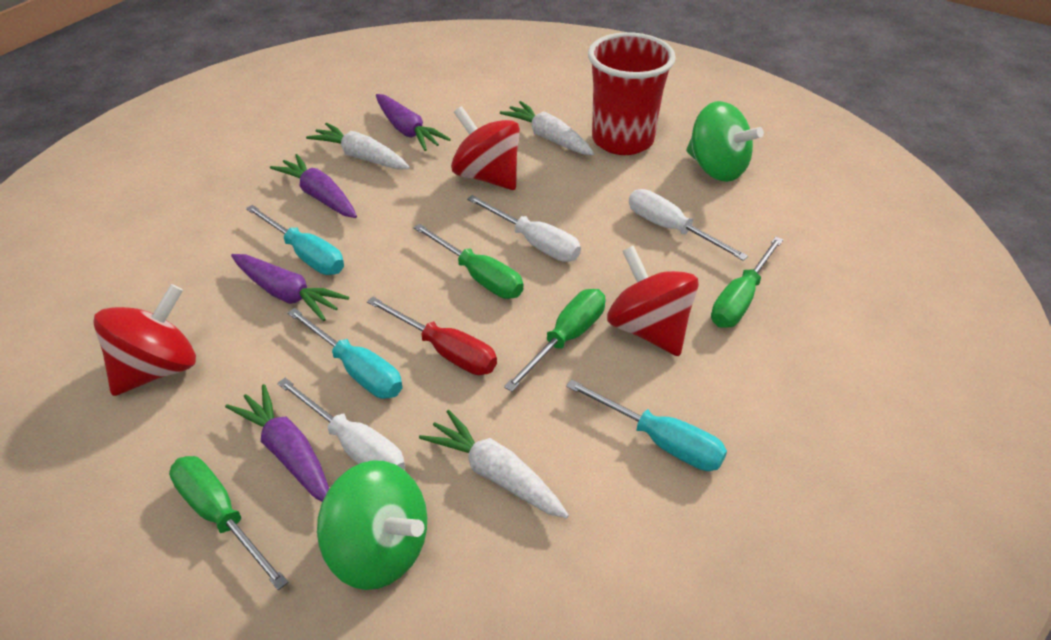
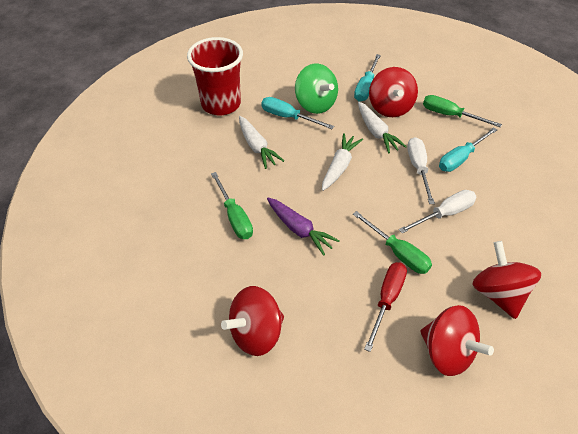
green screwdriver: 4 -> 3
green spinning top: 2 -> 1
purple carrot: 4 -> 1
red spinning top: 3 -> 4
white screwdriver: 3 -> 2

